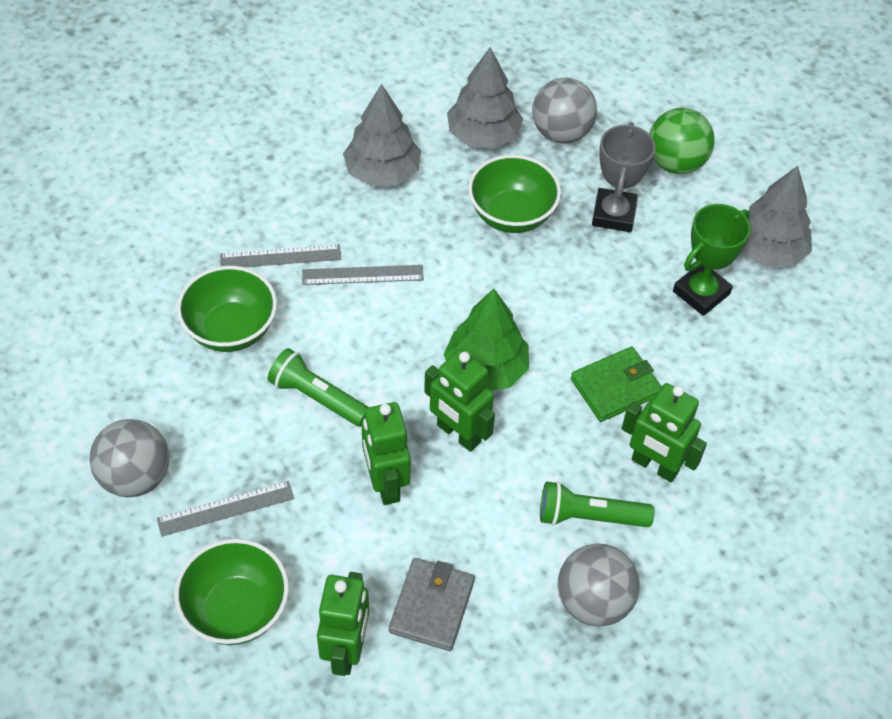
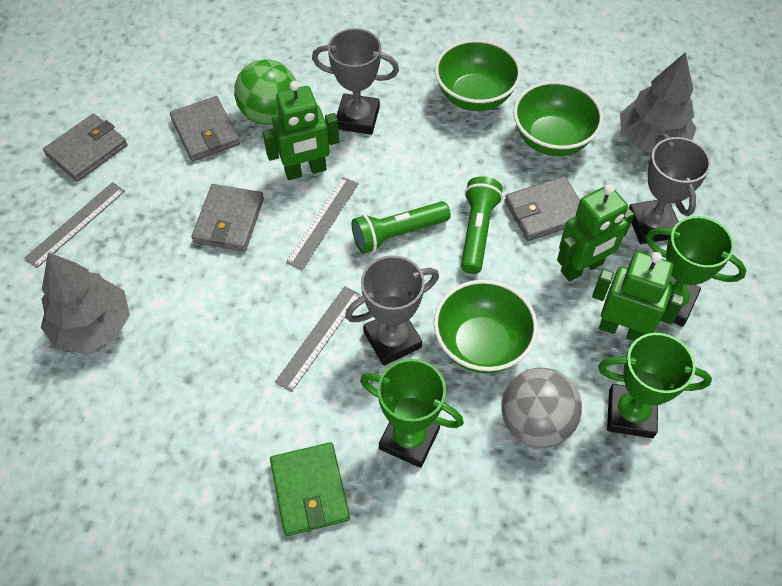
green robot: 4 -> 3
green tree: 1 -> 0
green trophy: 1 -> 3
grey ball: 3 -> 1
grey tree: 3 -> 2
grey trophy: 1 -> 3
grey wallet: 1 -> 4

